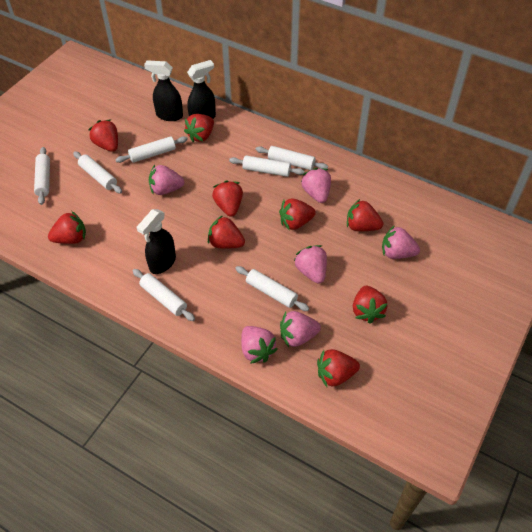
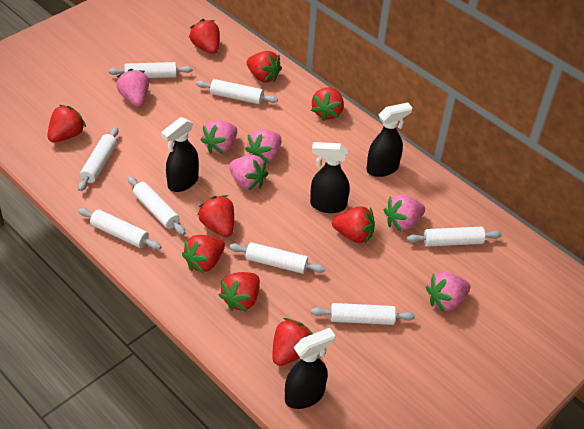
black spray bottle: 3 -> 4
white rolling pin: 7 -> 8

